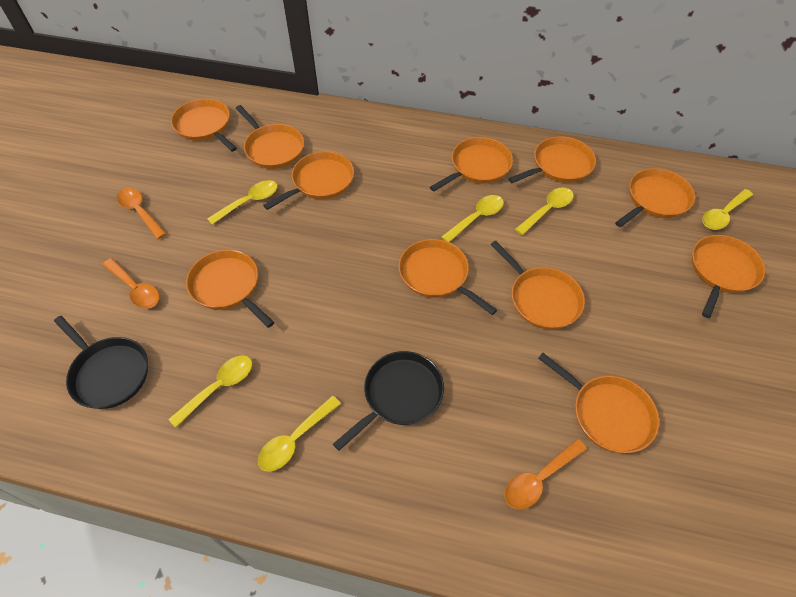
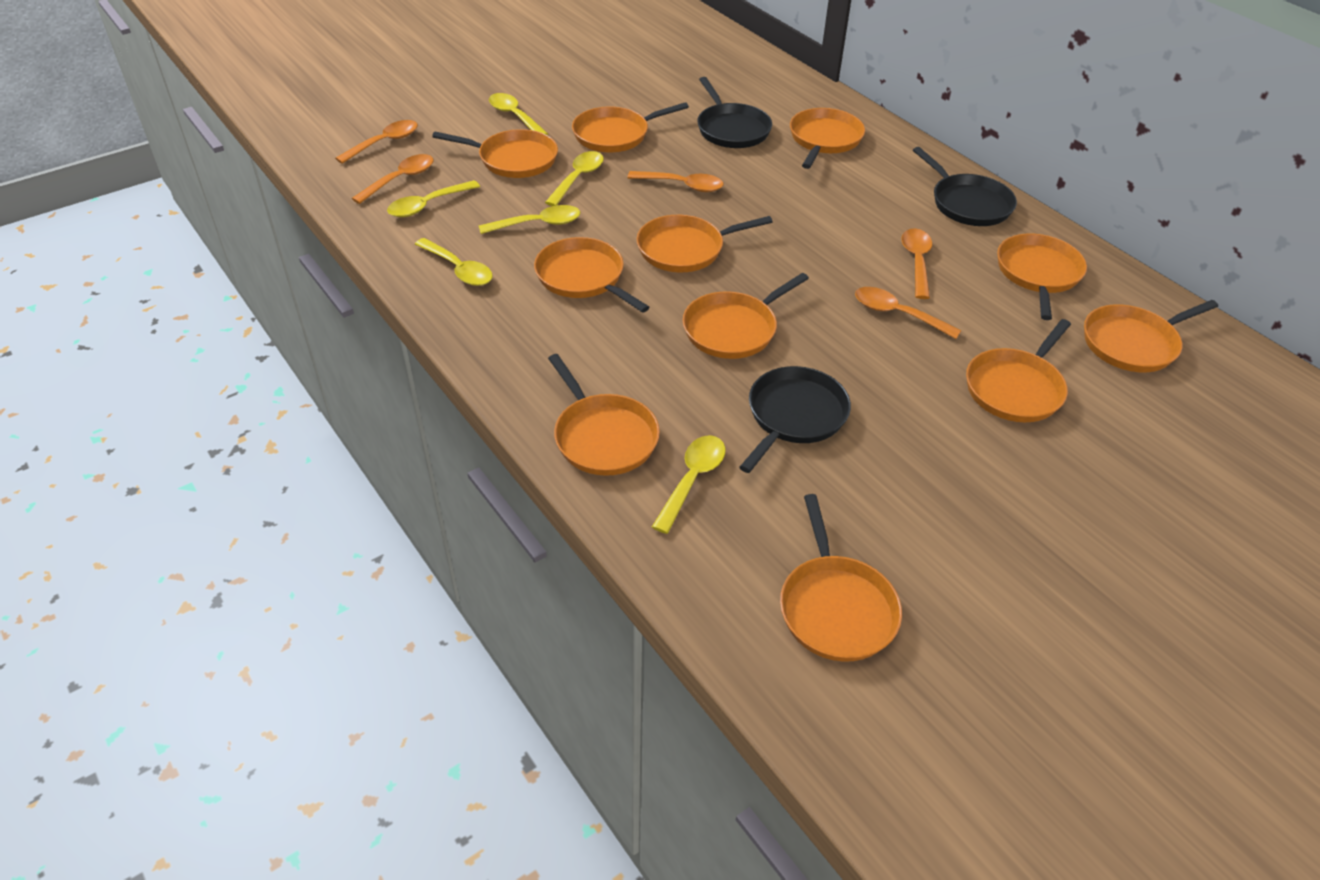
black pan: 2 -> 3
orange spoon: 3 -> 5

